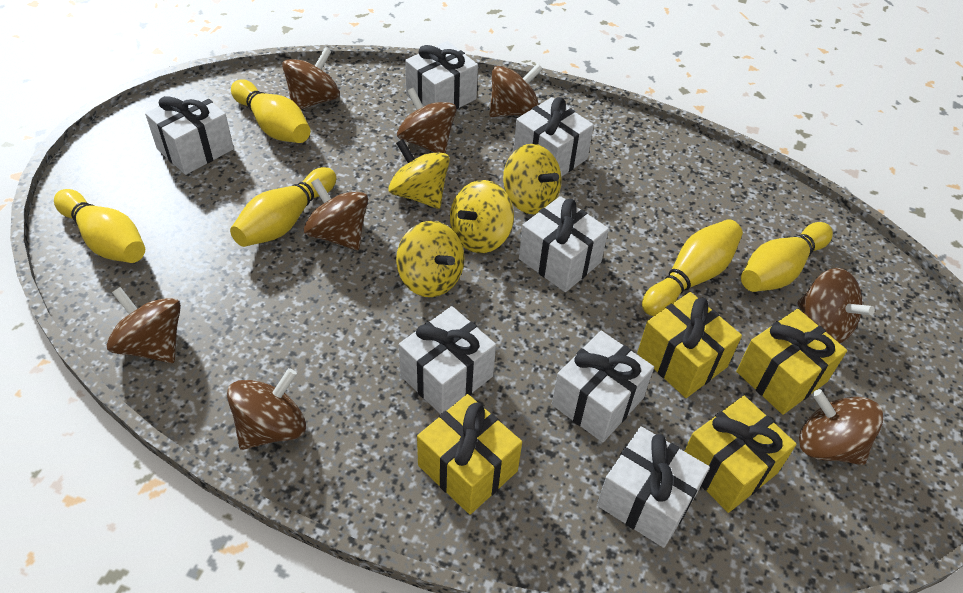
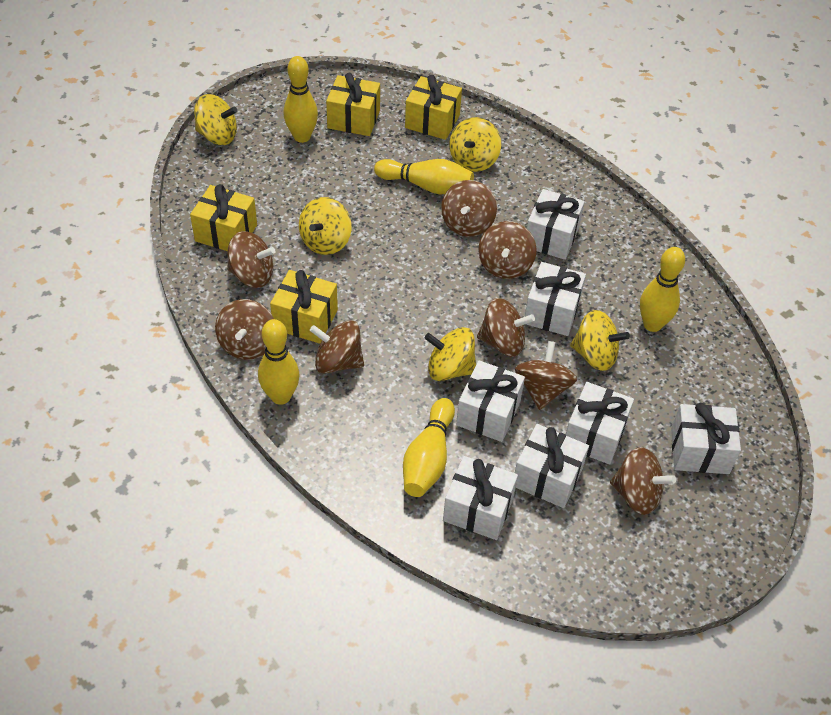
yellow spinning top: 4 -> 5

